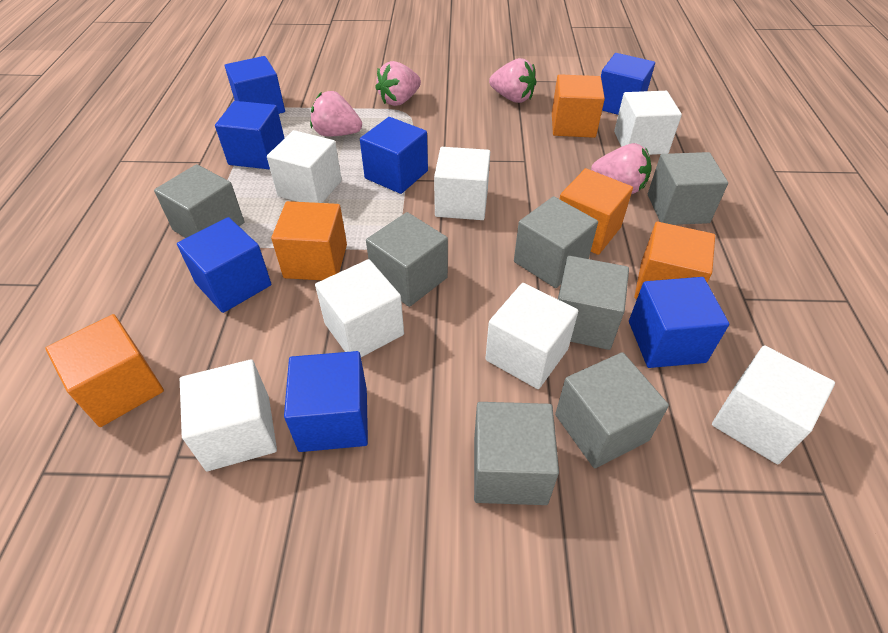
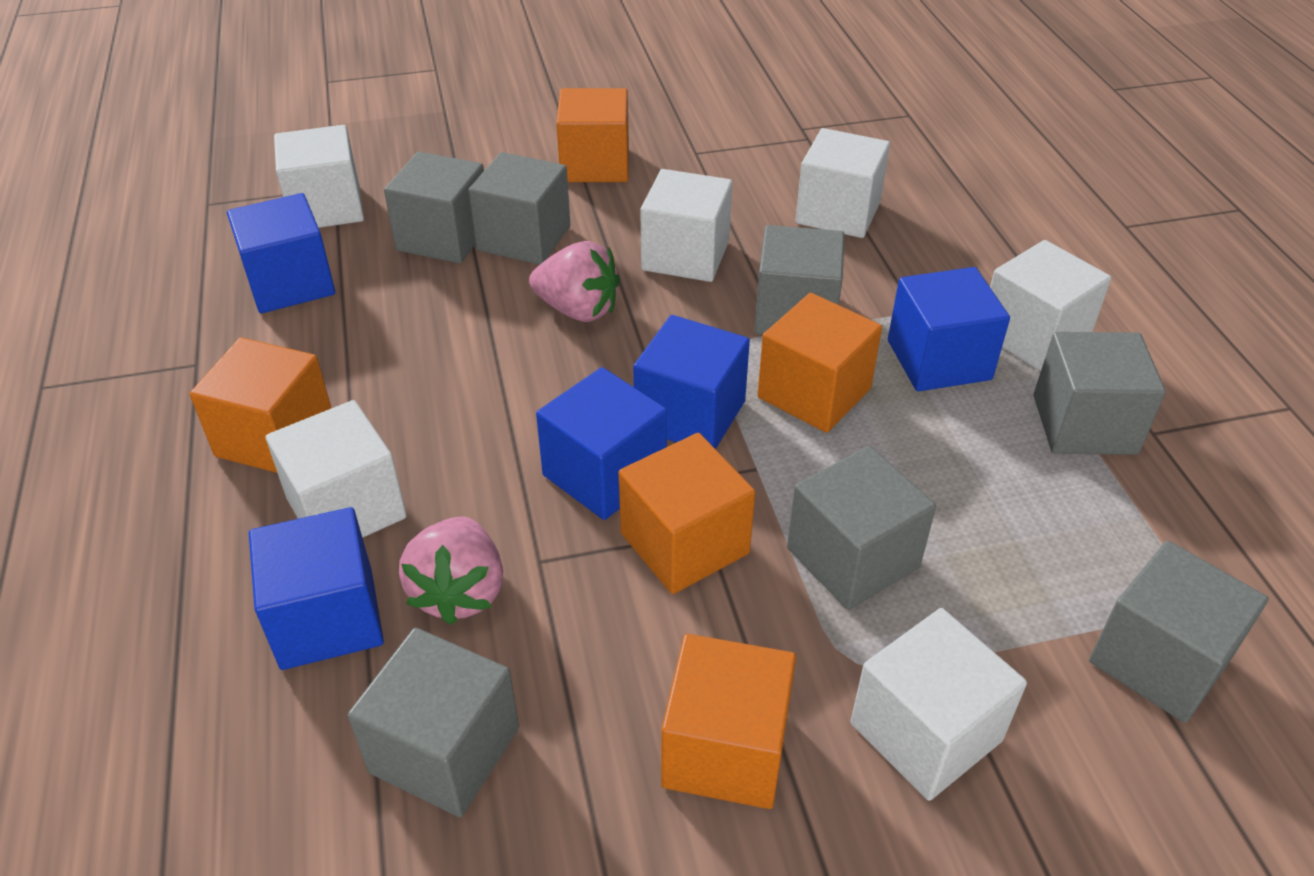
blue cube: 7 -> 5
pink strawberry: 4 -> 2
white cube: 7 -> 6

